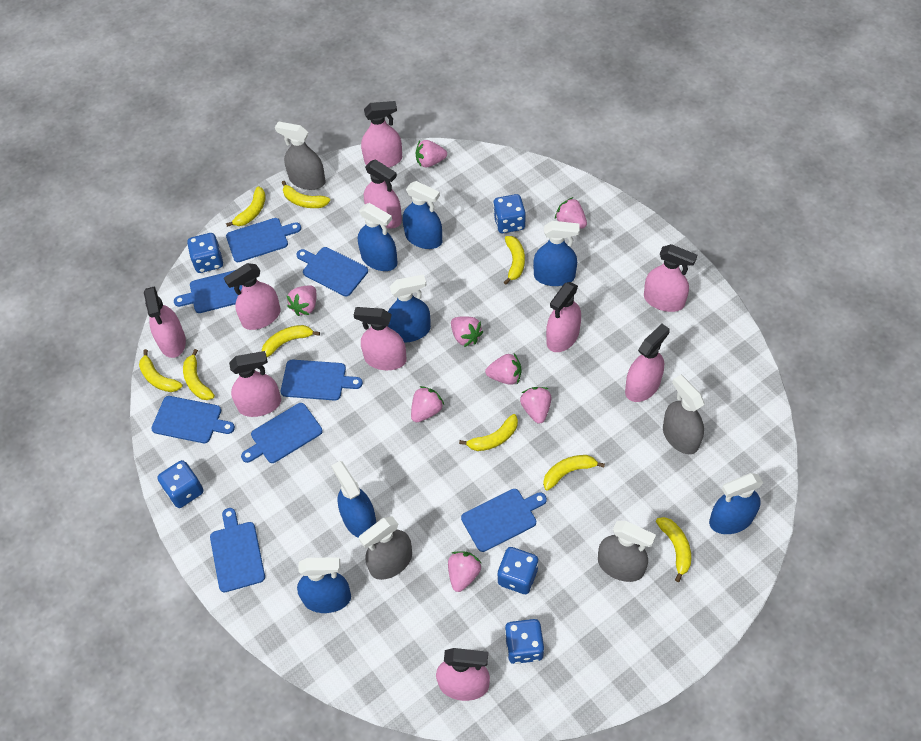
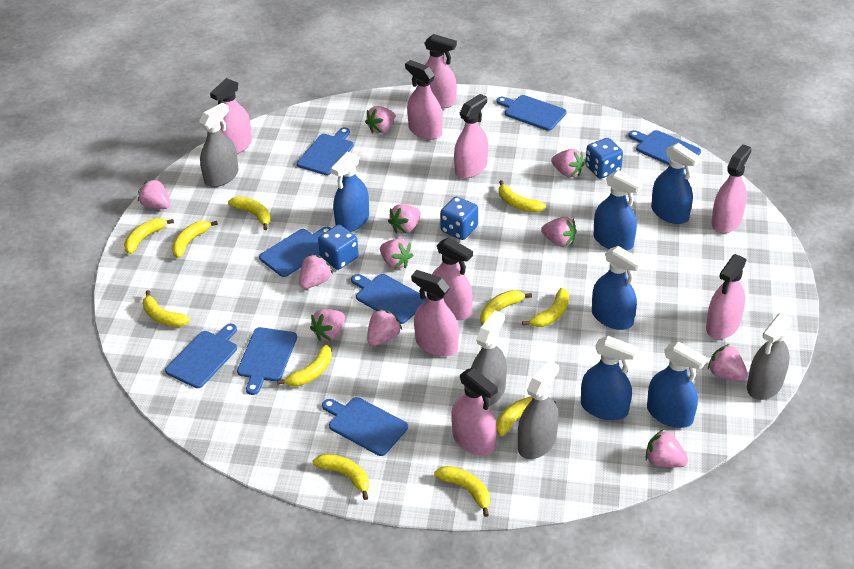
blue dice: 5 -> 3
blue spray bottle: 7 -> 6
pink spray bottle: 10 -> 9
pink strawberry: 8 -> 11
yellow banana: 9 -> 11

